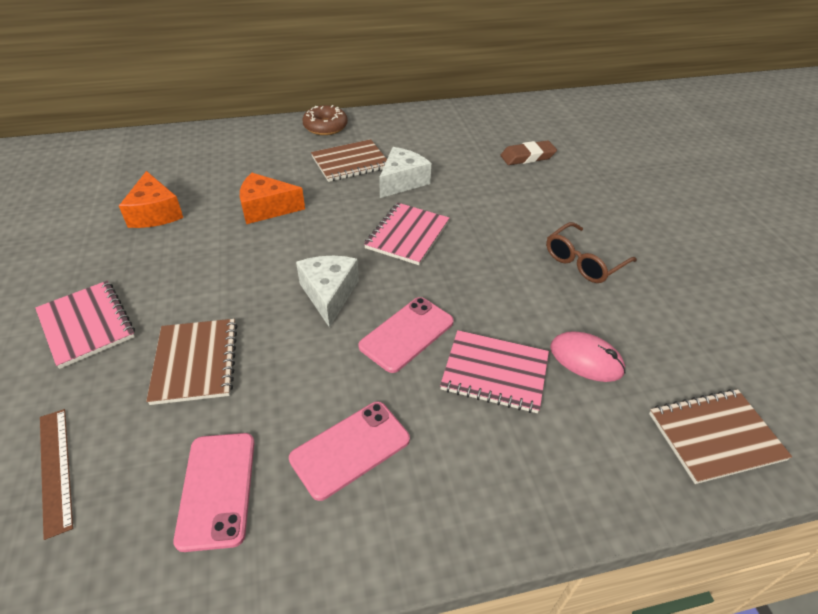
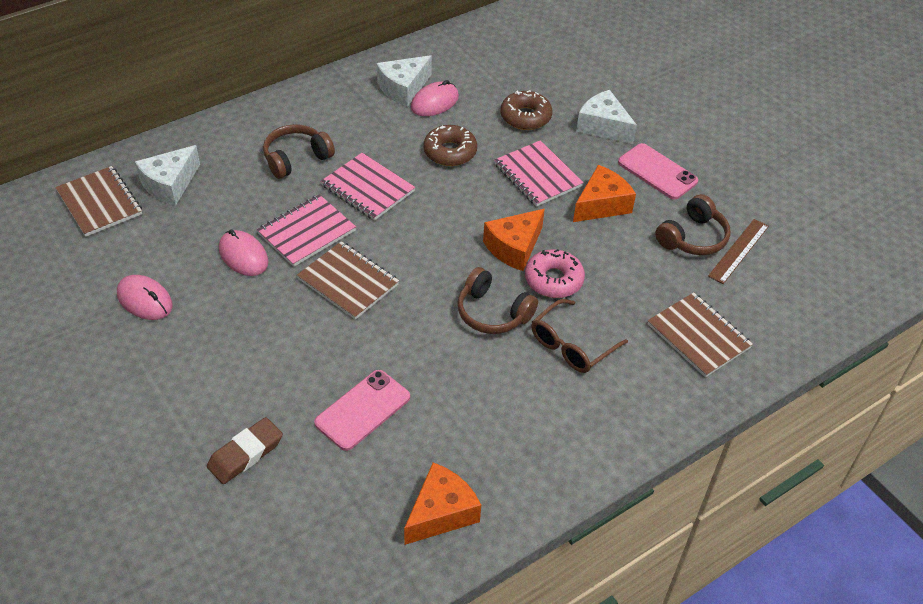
brown donut: 1 -> 2
brown headphones: 0 -> 3
orange cheese: 2 -> 3
pink donut: 0 -> 1
pink mouse: 1 -> 3
pink phone: 3 -> 2
white cheese: 2 -> 3

